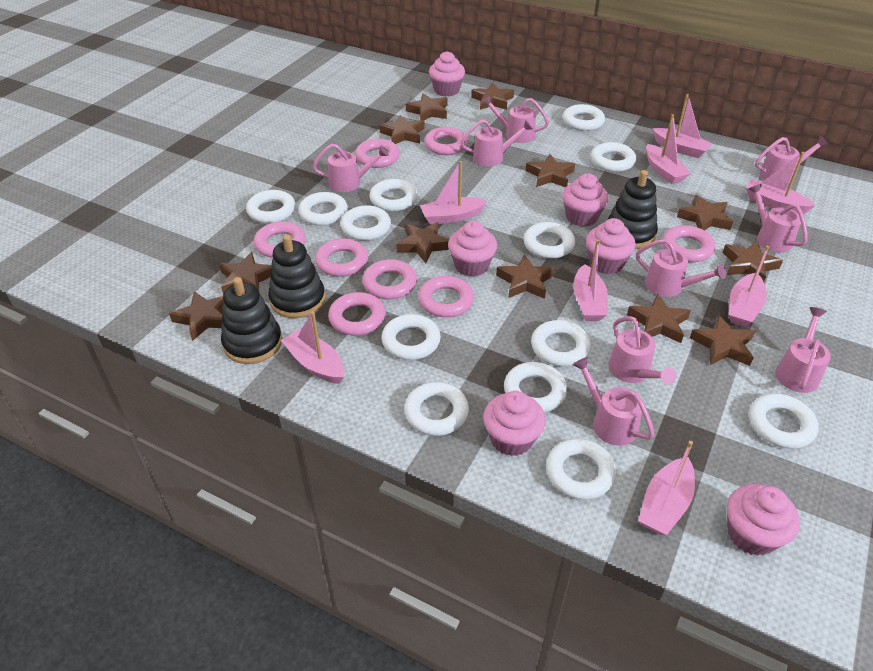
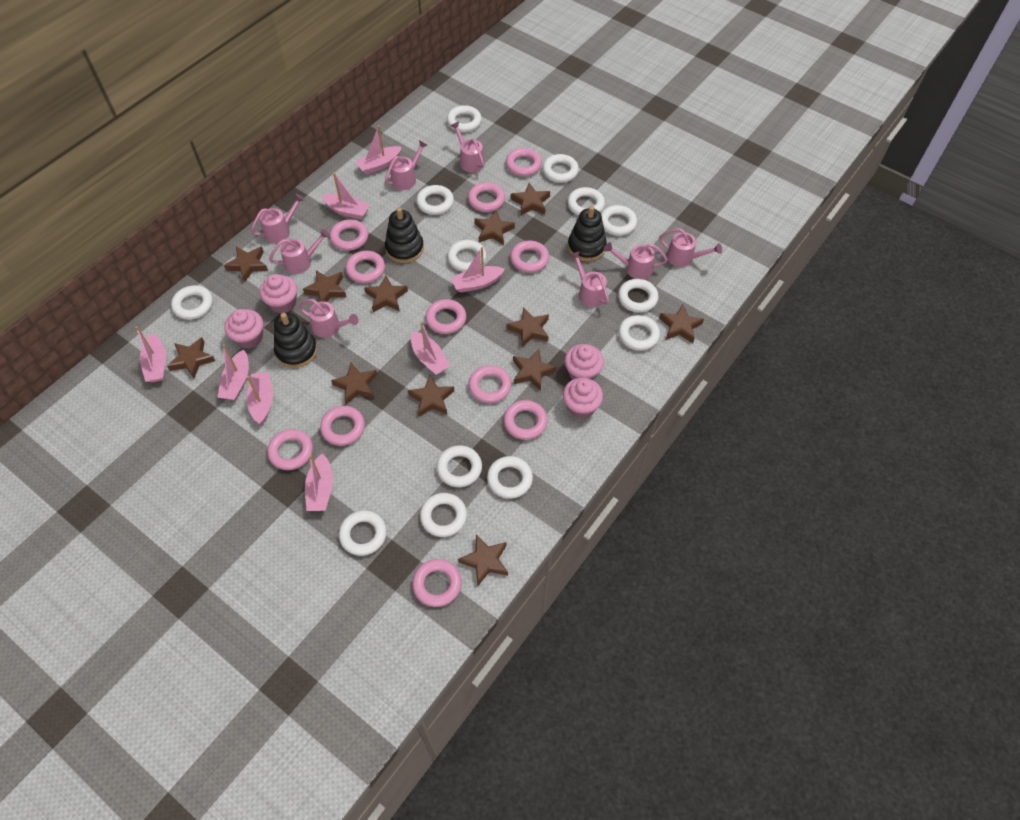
pink cupcake: 6 -> 4
pink ring: 8 -> 11
pink watering can: 9 -> 8

